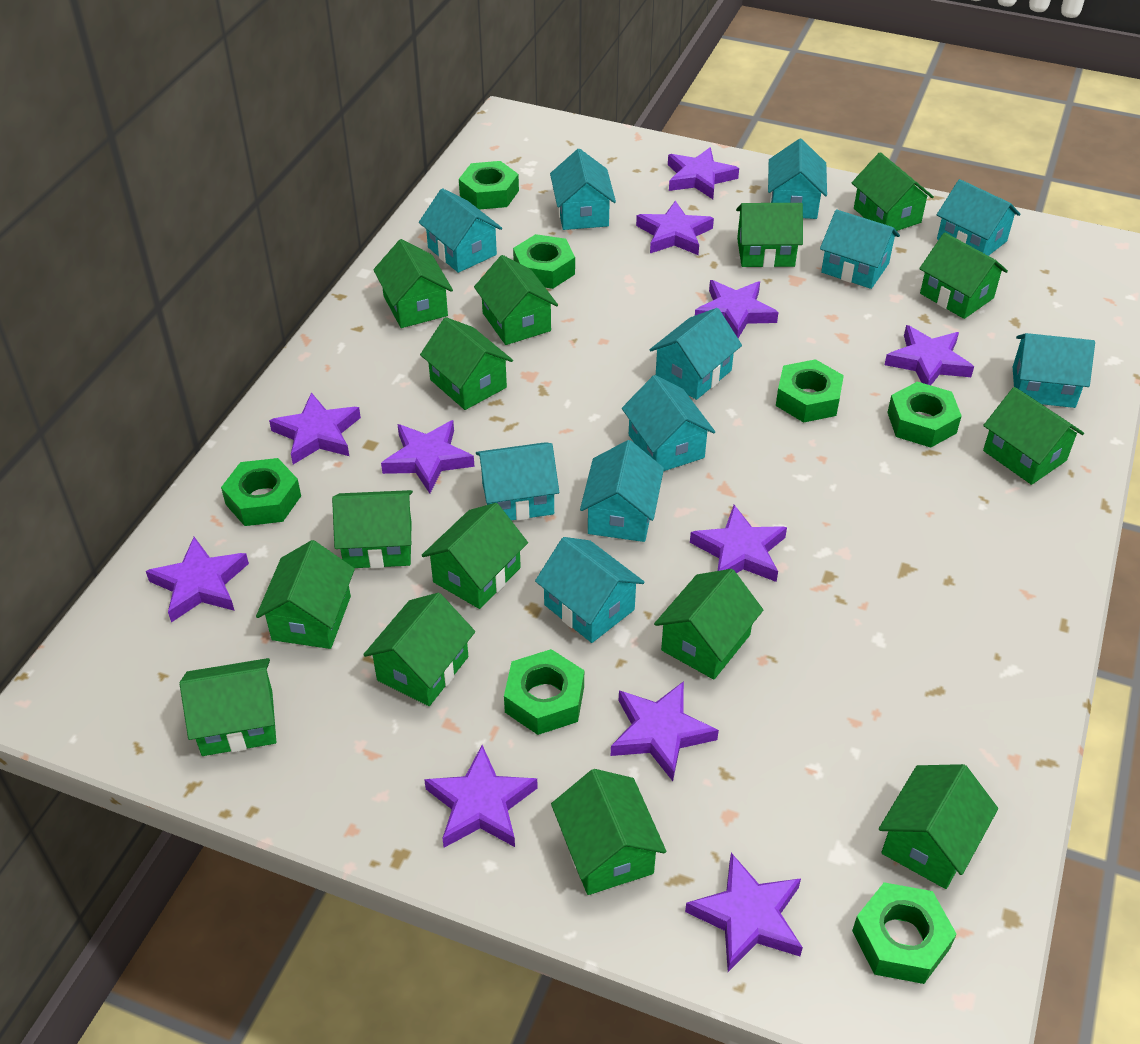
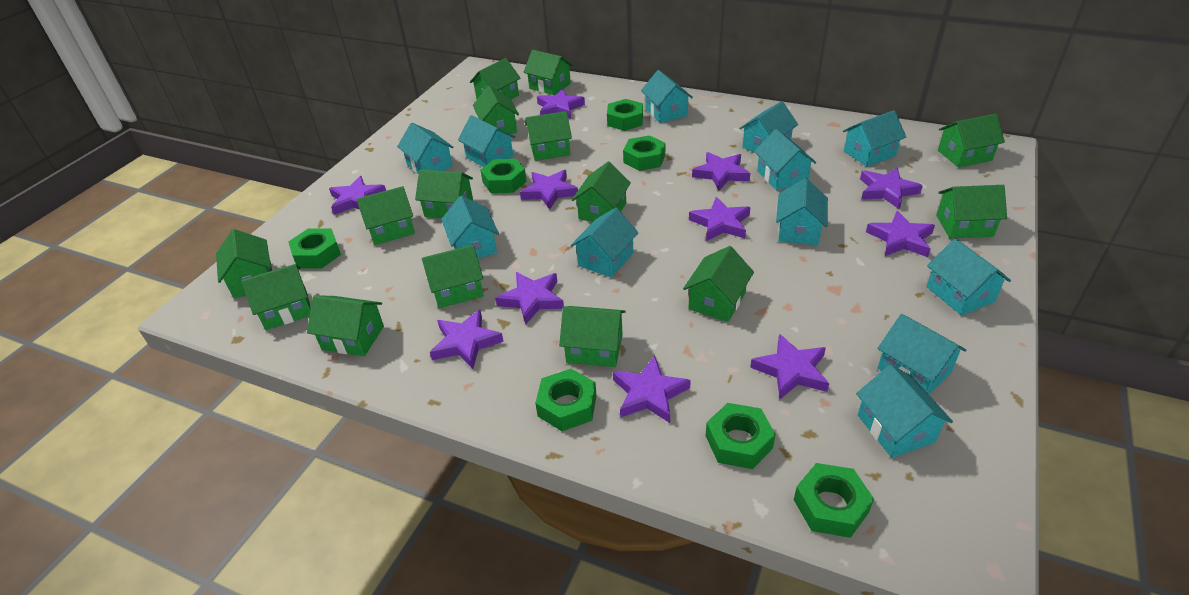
turquoise house: 11 -> 12

